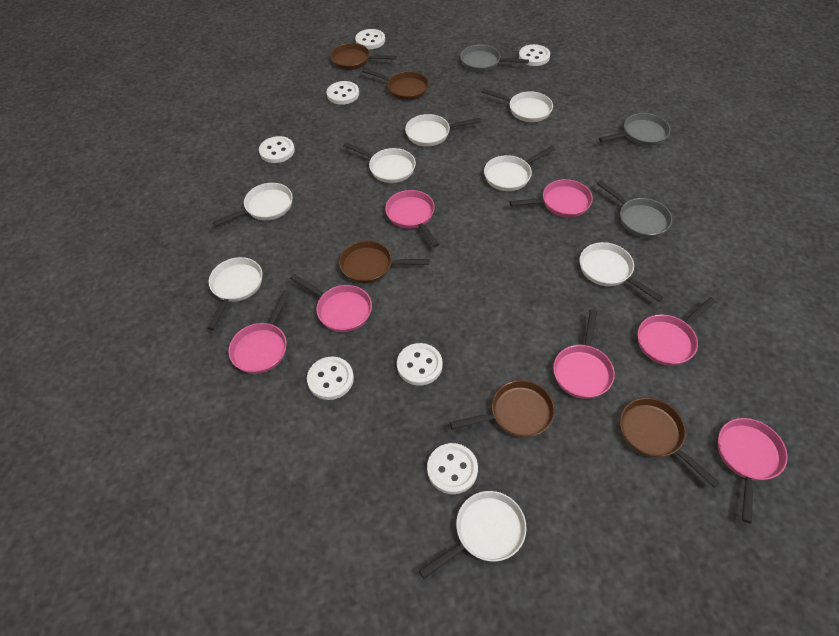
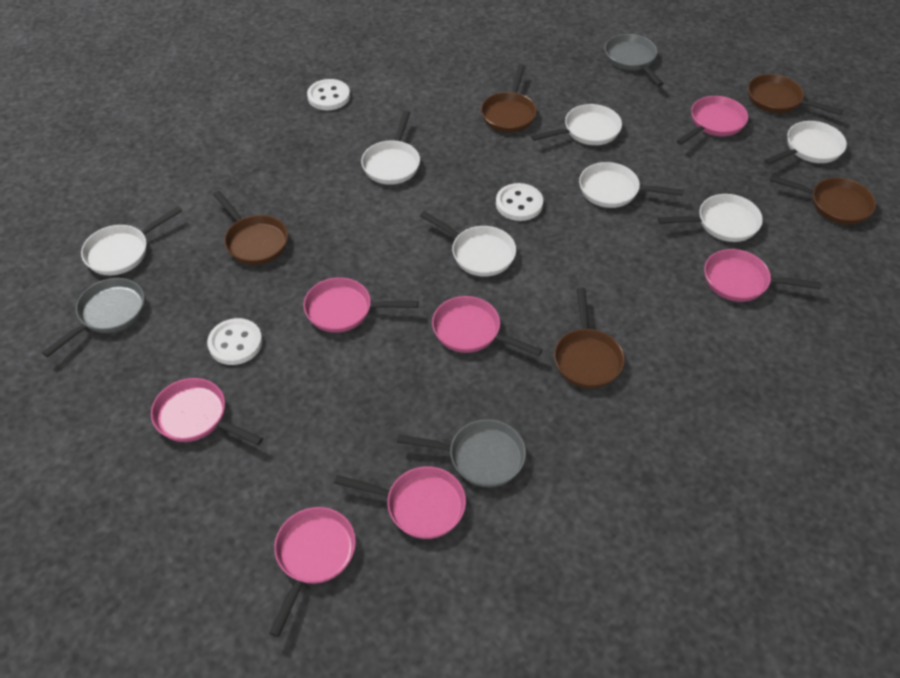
white button: 7 -> 3
white pan: 8 -> 7

